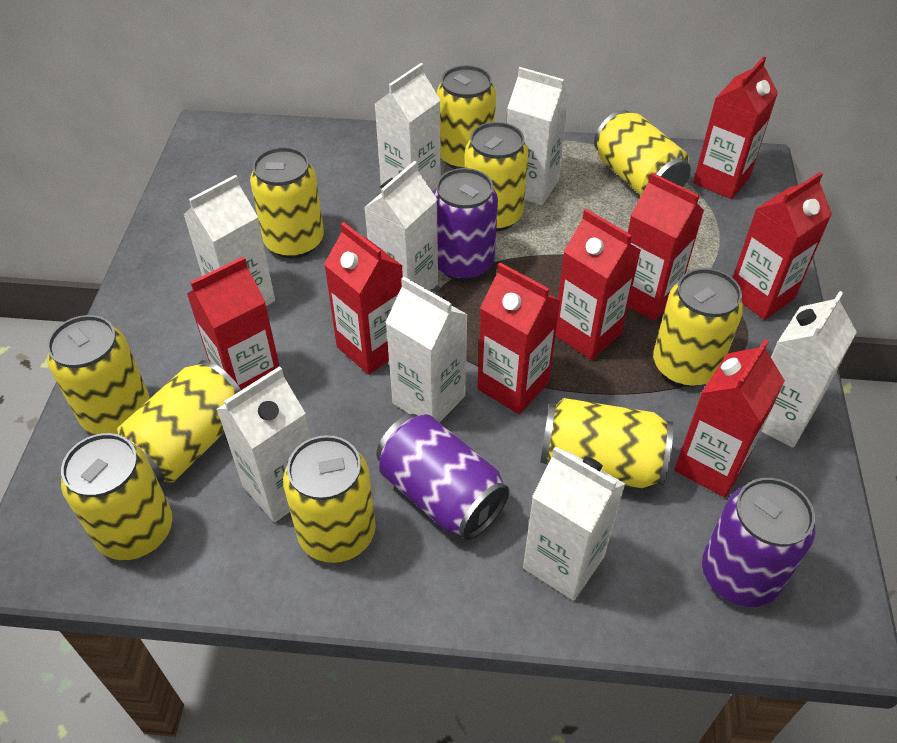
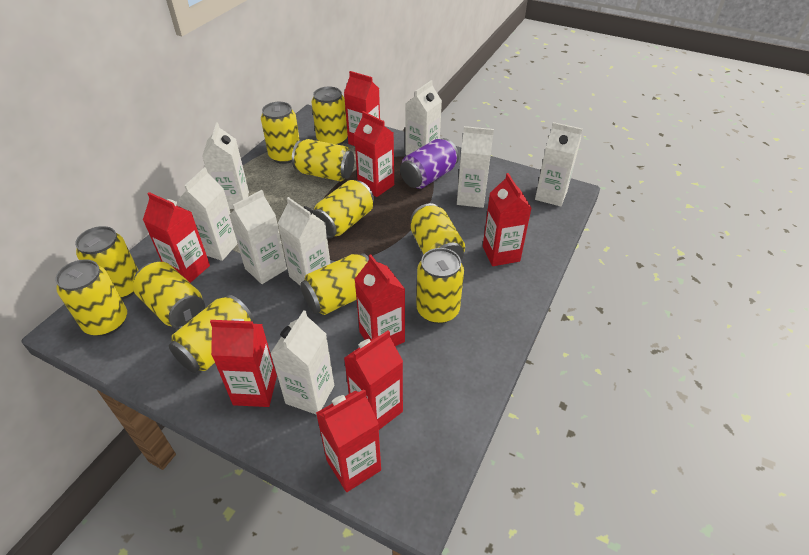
purple can: 3 -> 1
yellow can: 10 -> 11

